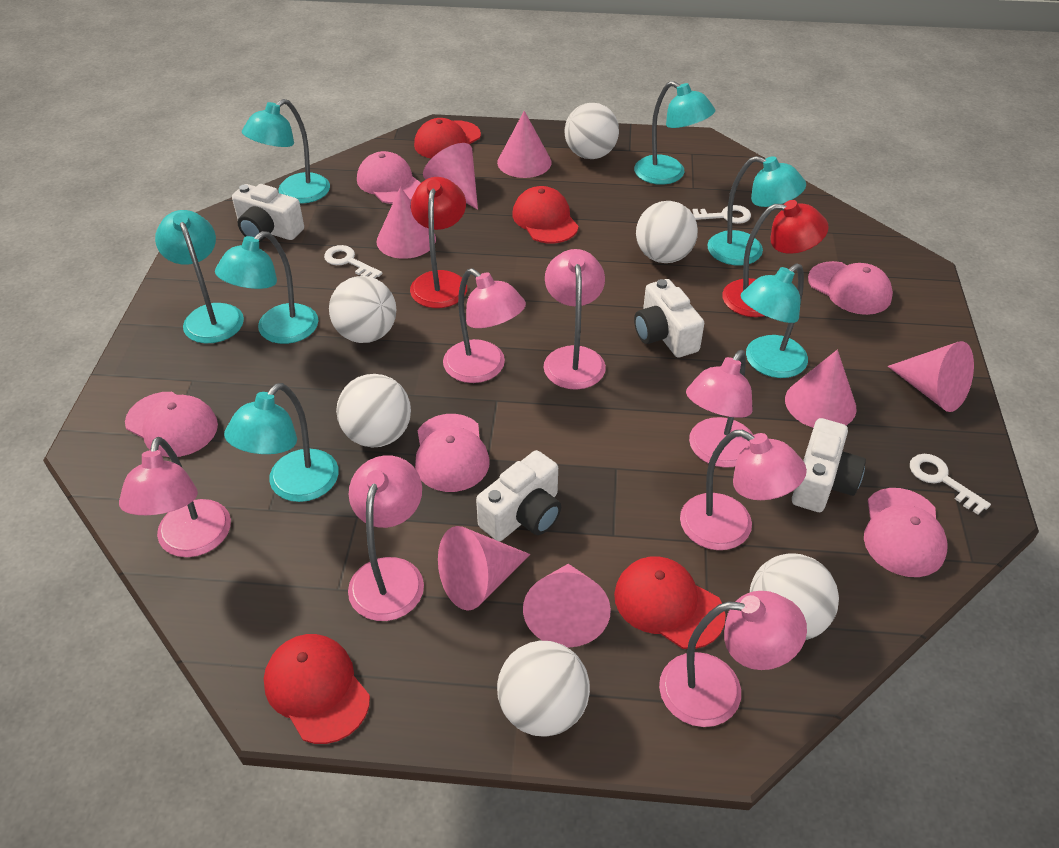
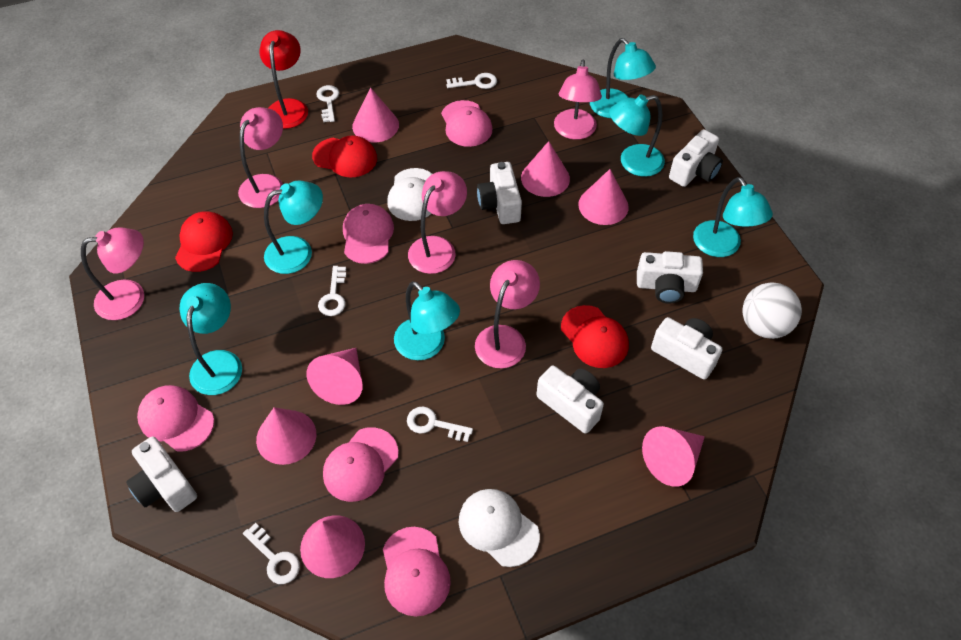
pink lamp: 7 -> 5
red cap: 4 -> 3
red lamp: 2 -> 1
turquoise lamp: 7 -> 6
white ball: 6 -> 1
white camera: 4 -> 6
white cap: 0 -> 2
white key: 3 -> 5

